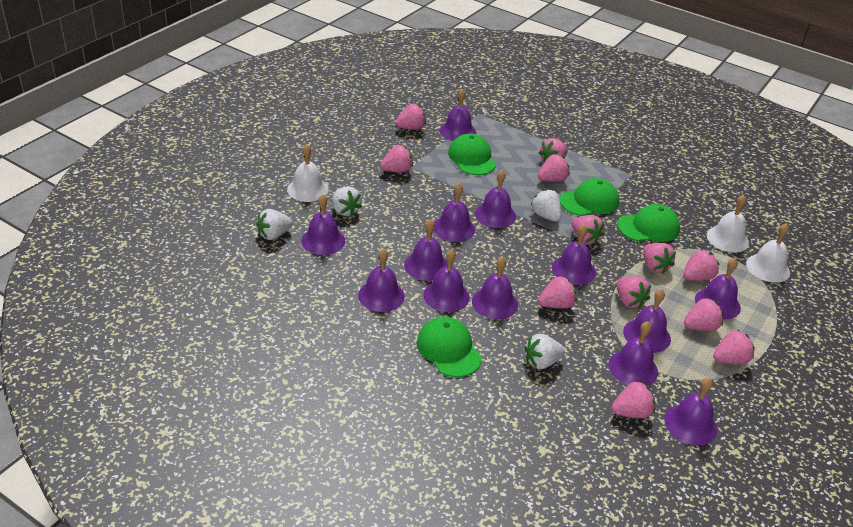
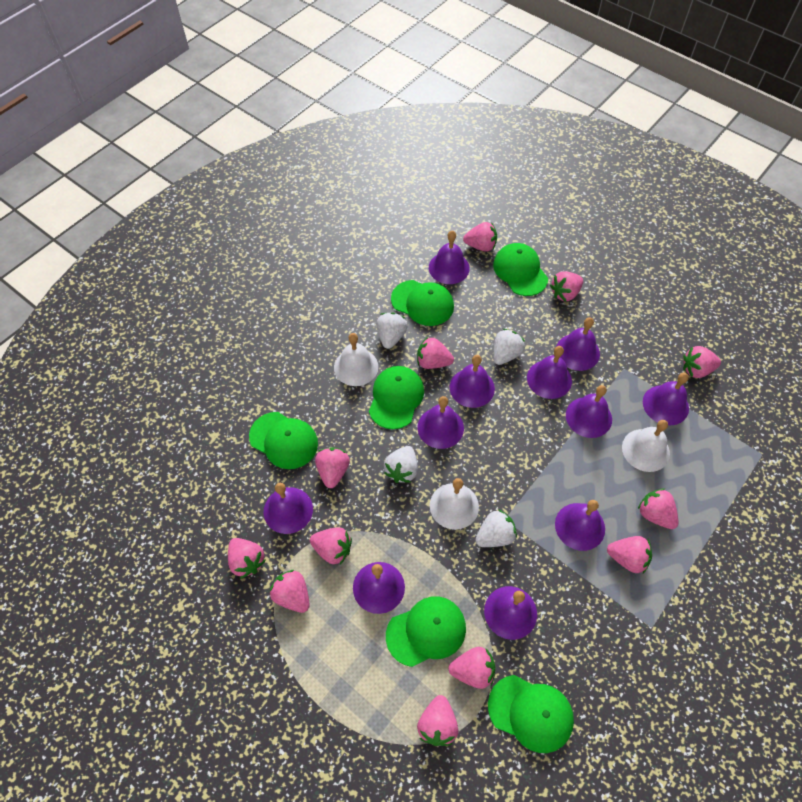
green cap: 4 -> 6
purple bell: 13 -> 11

